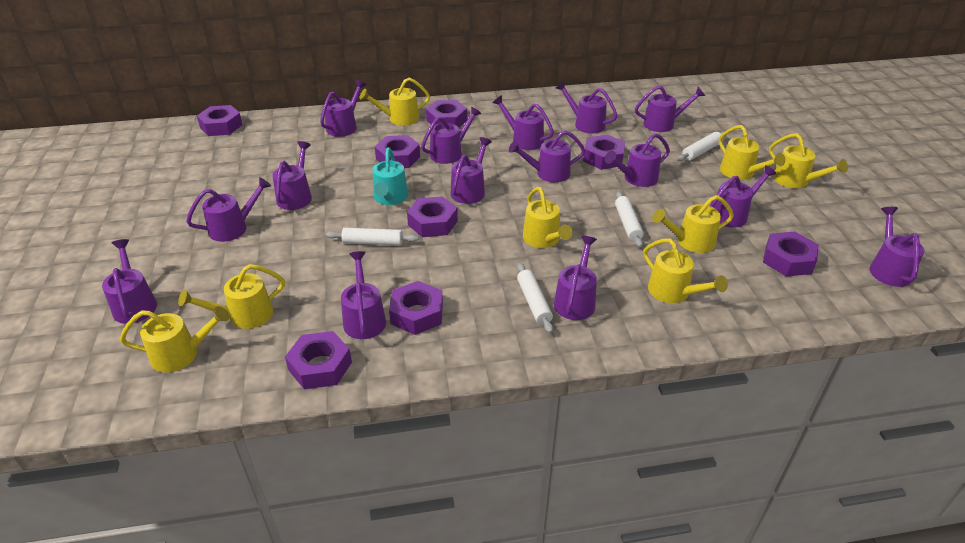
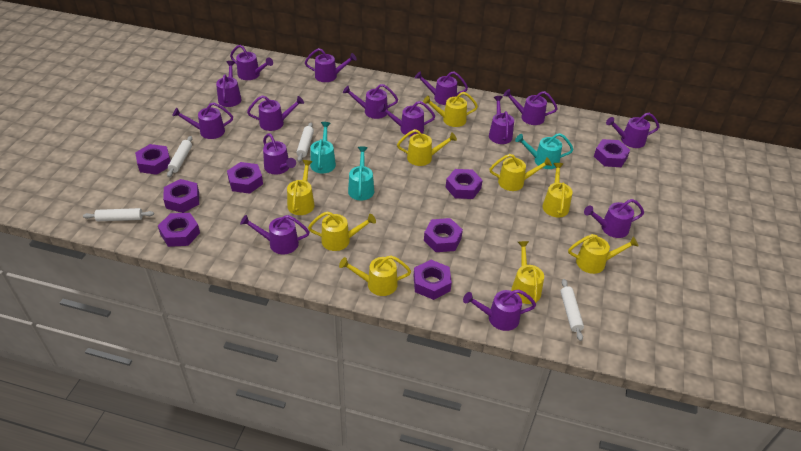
turquoise watering can: 1 -> 3
yellow watering can: 8 -> 9

